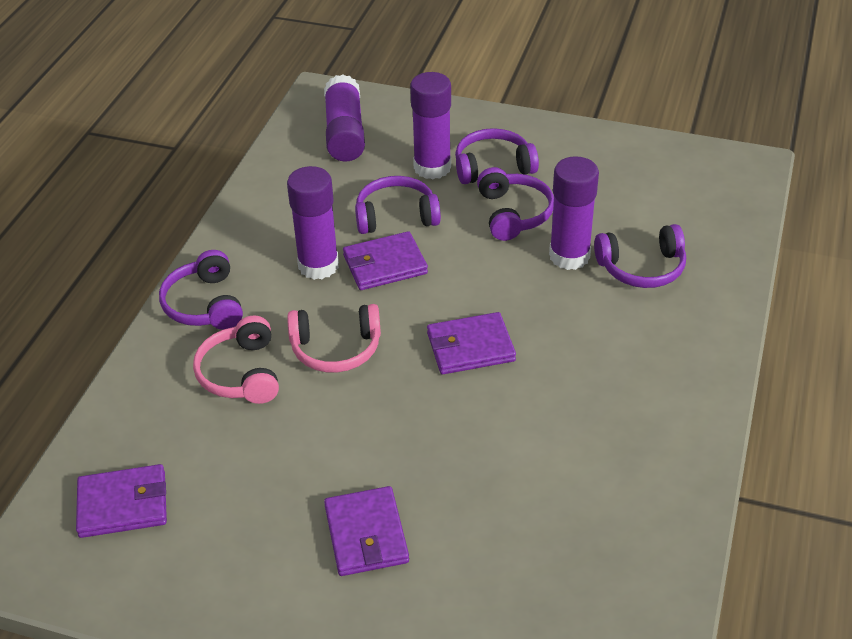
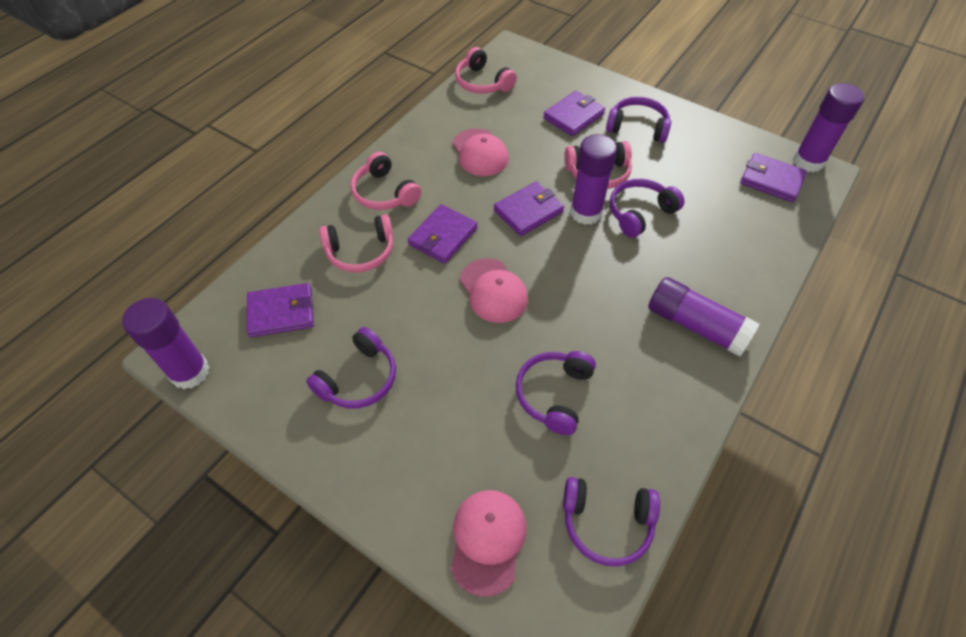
pink cap: 0 -> 3
pink headphones: 2 -> 4
purple wallet: 4 -> 5

